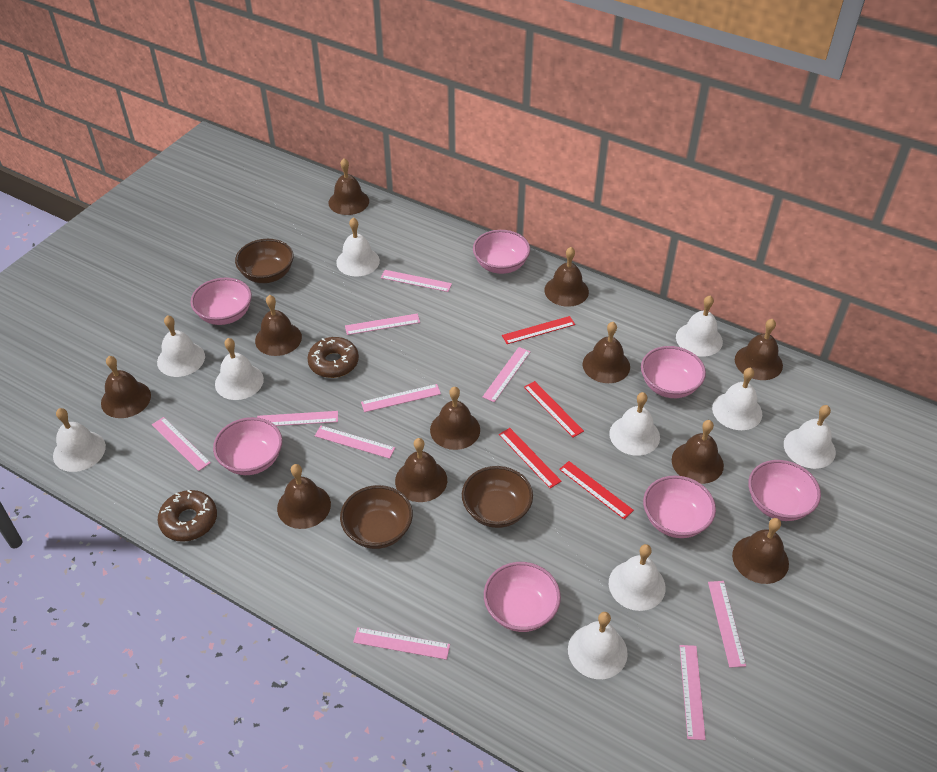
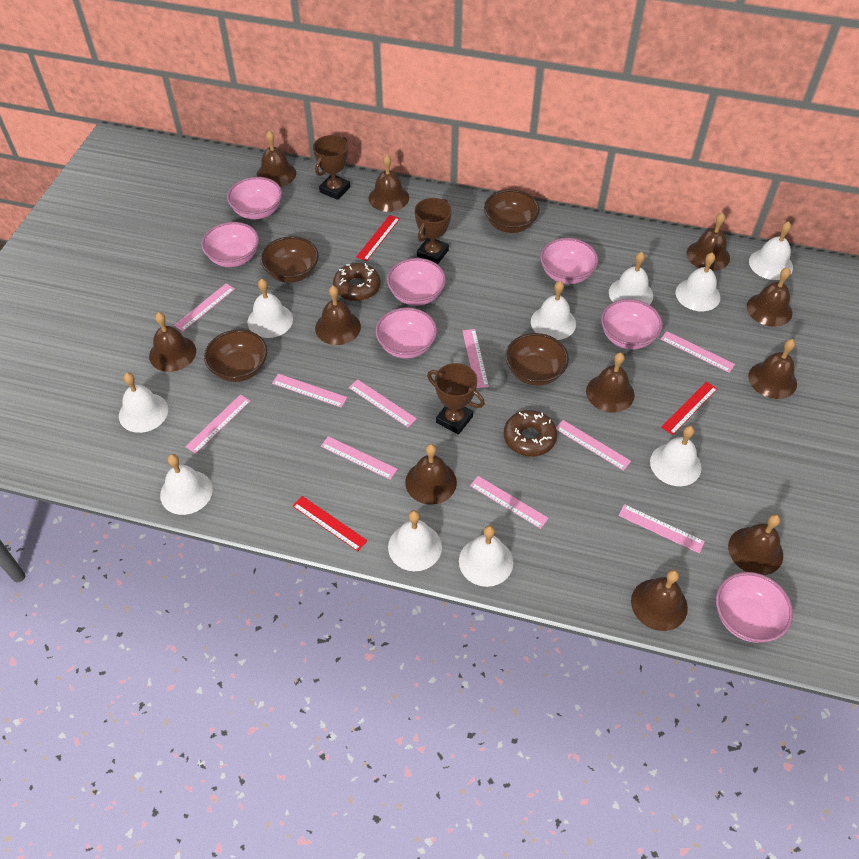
brown bowl: 3 -> 4
brown trophy: 0 -> 3
red ruler: 4 -> 3

